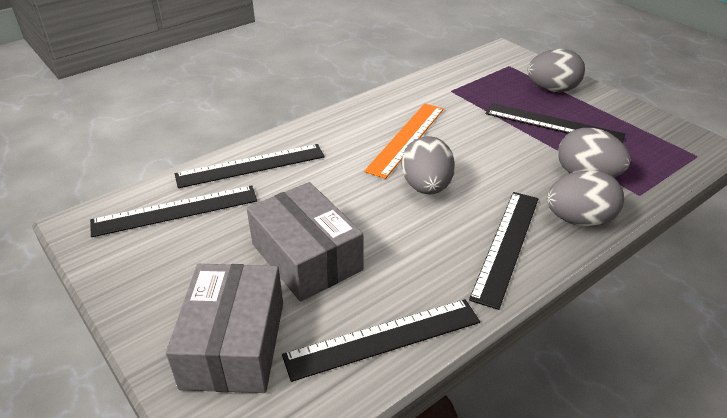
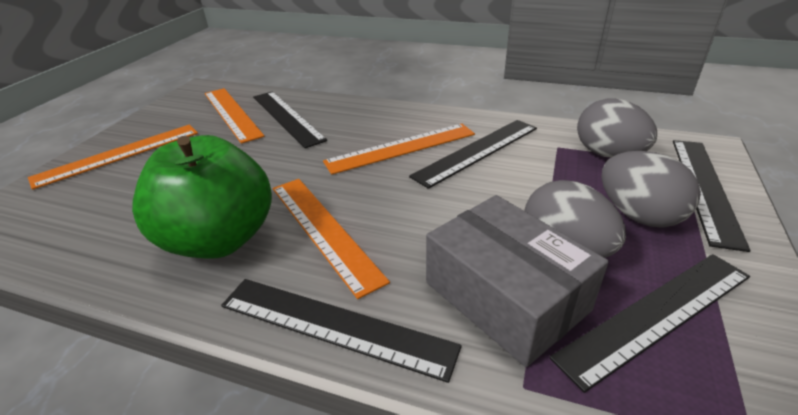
green apple: 0 -> 1
grey box: 2 -> 1
grey egg: 4 -> 3
orange ruler: 1 -> 4

